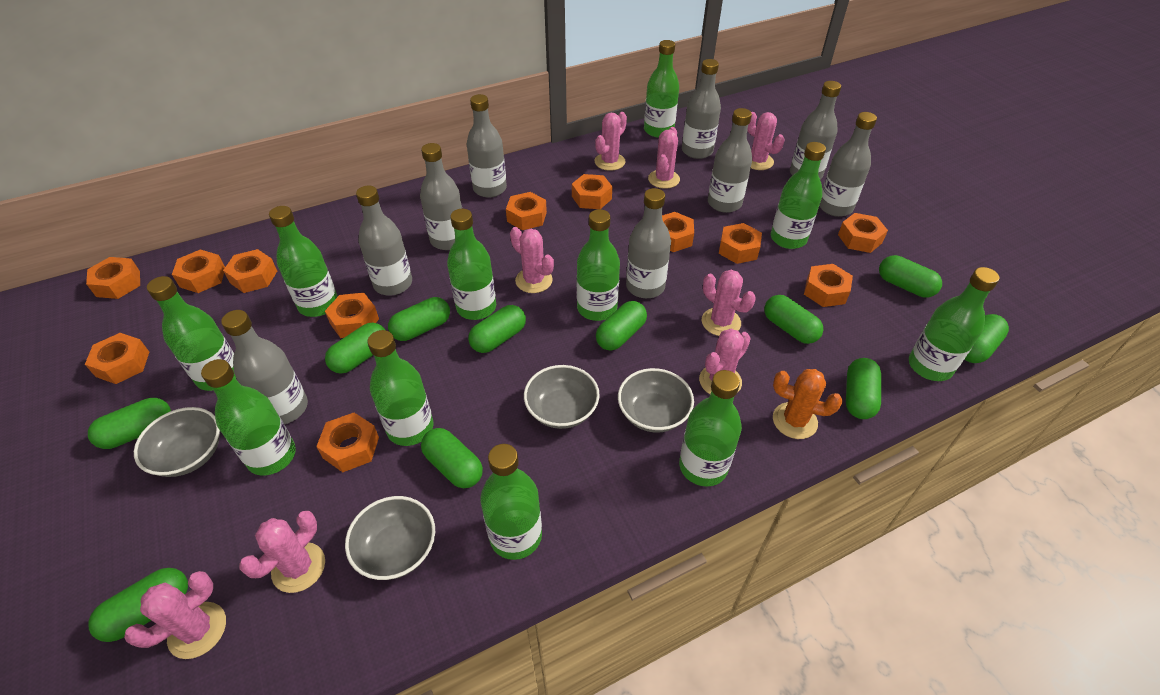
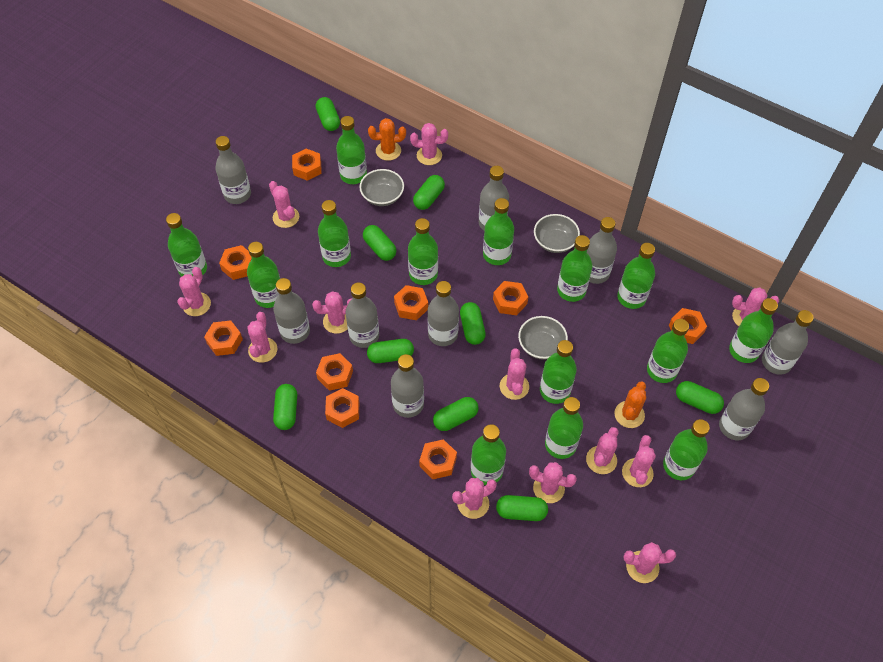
green bottle: 11 -> 14
green capsule: 11 -> 9
grey bowl: 4 -> 3
orange cactus: 1 -> 2
orange nut: 12 -> 9
pink cactus: 8 -> 12

